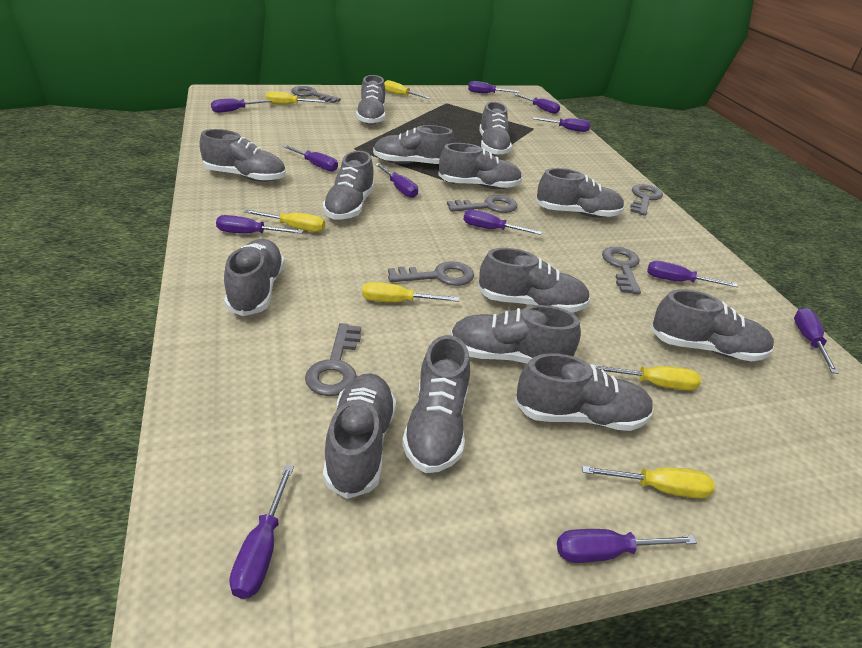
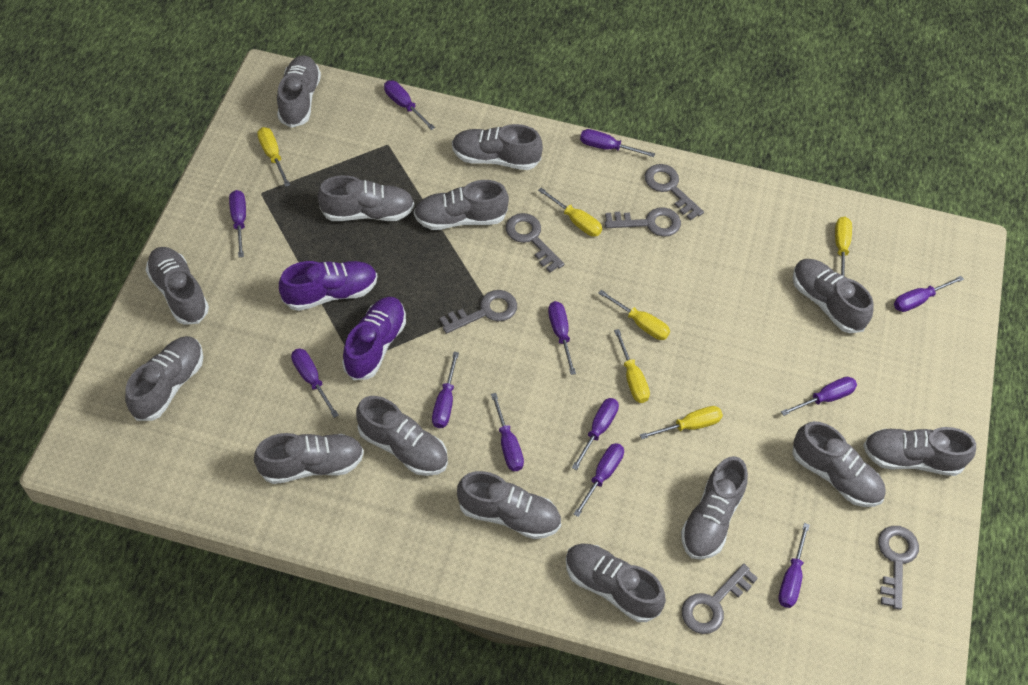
purple shoe: 0 -> 2

